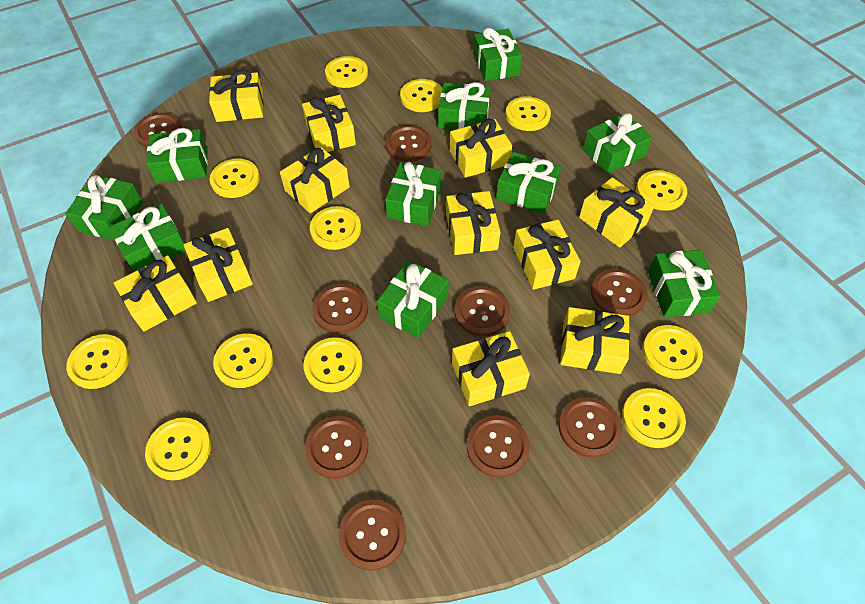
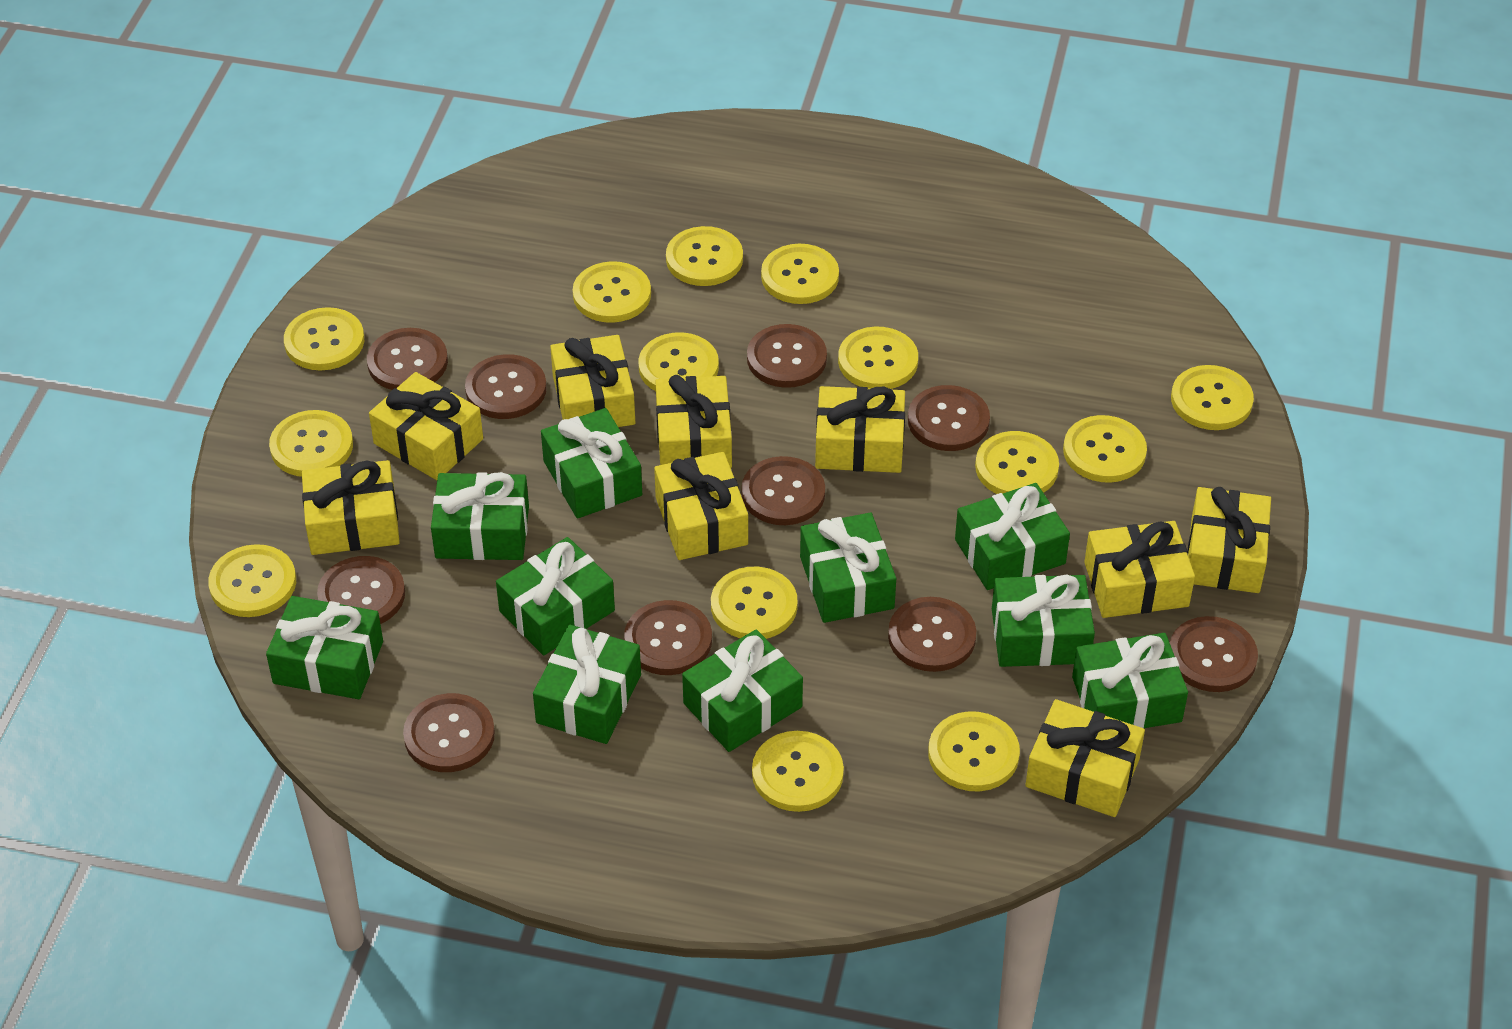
brown button: 9 -> 10
yellow button: 12 -> 14
yellow gift: 11 -> 9

